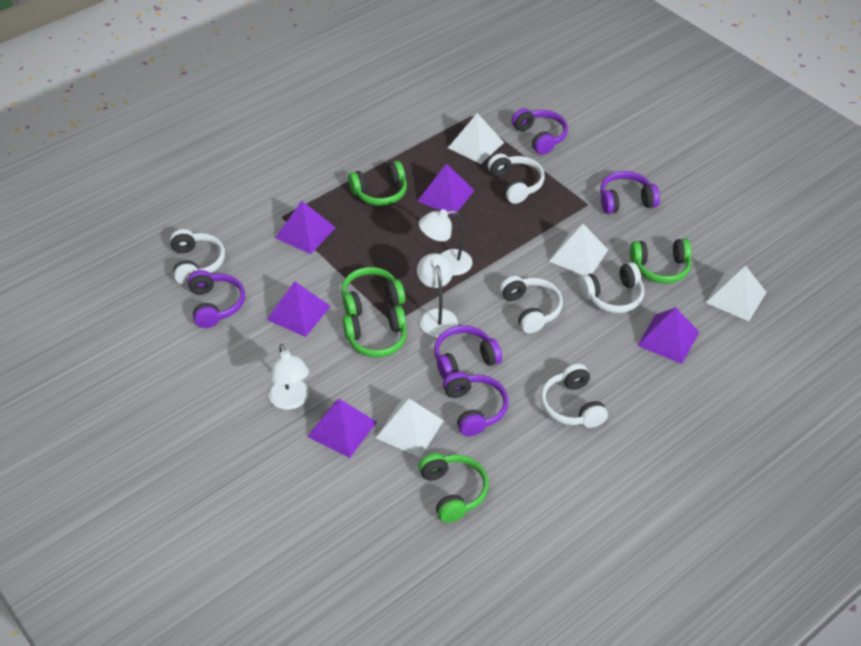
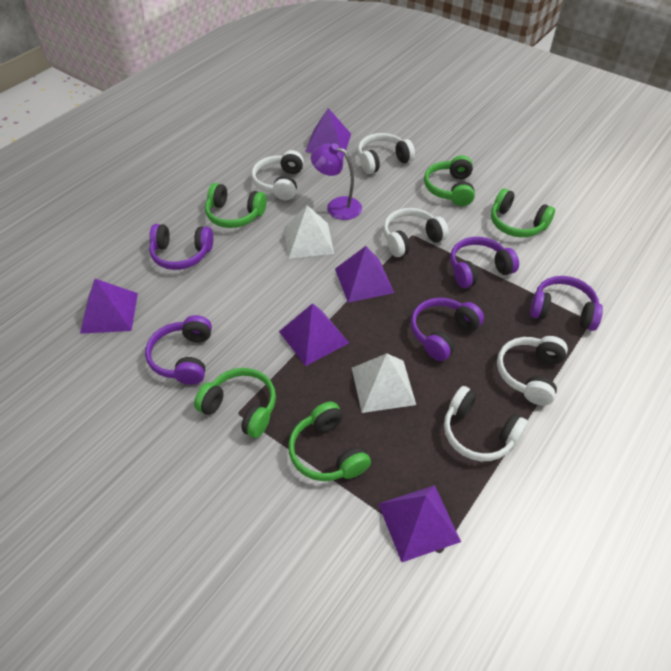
purple lamp: 0 -> 1
white lamp: 3 -> 0
white pyramid: 4 -> 2

